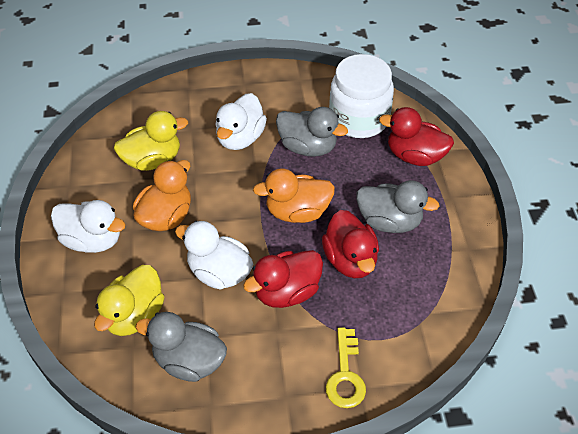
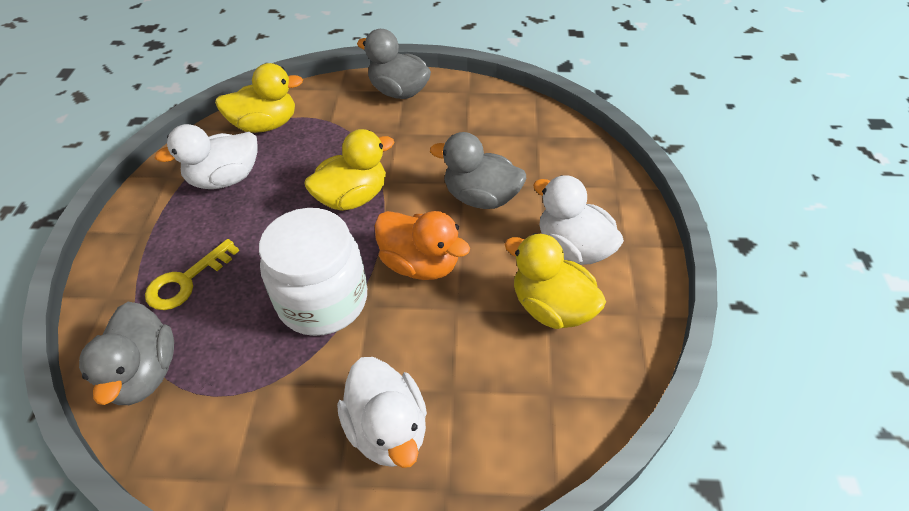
orange duck: 2 -> 1
red duck: 3 -> 0
yellow duck: 2 -> 3

